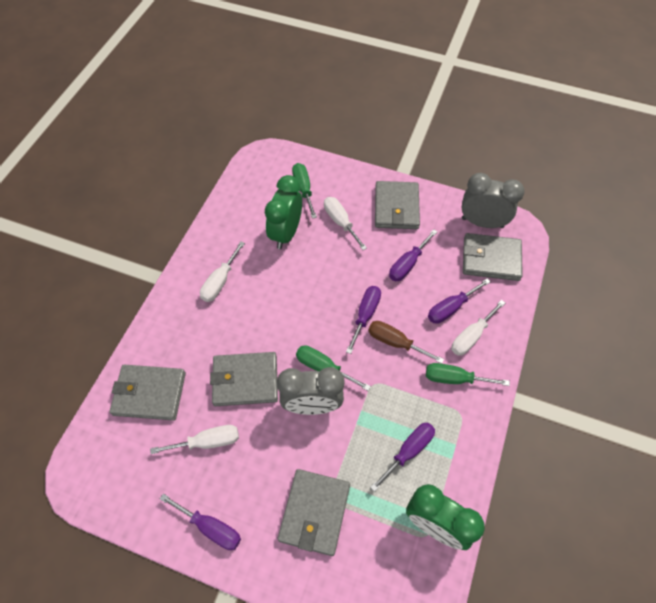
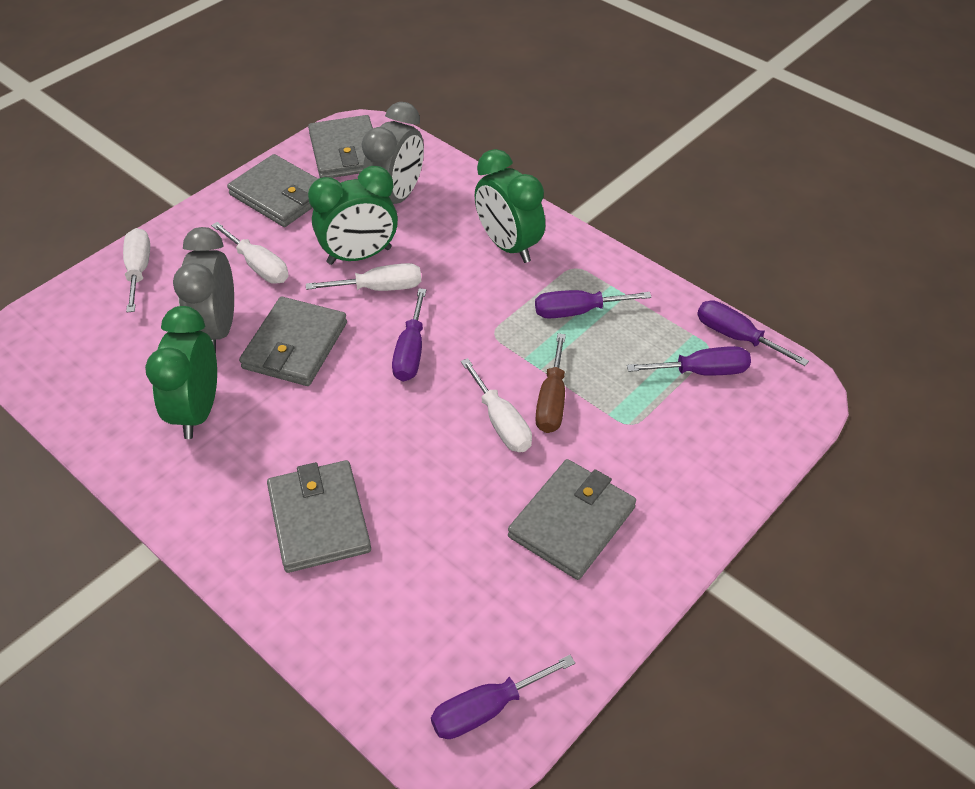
green clock: 2 -> 3
green screwdriver: 3 -> 0

